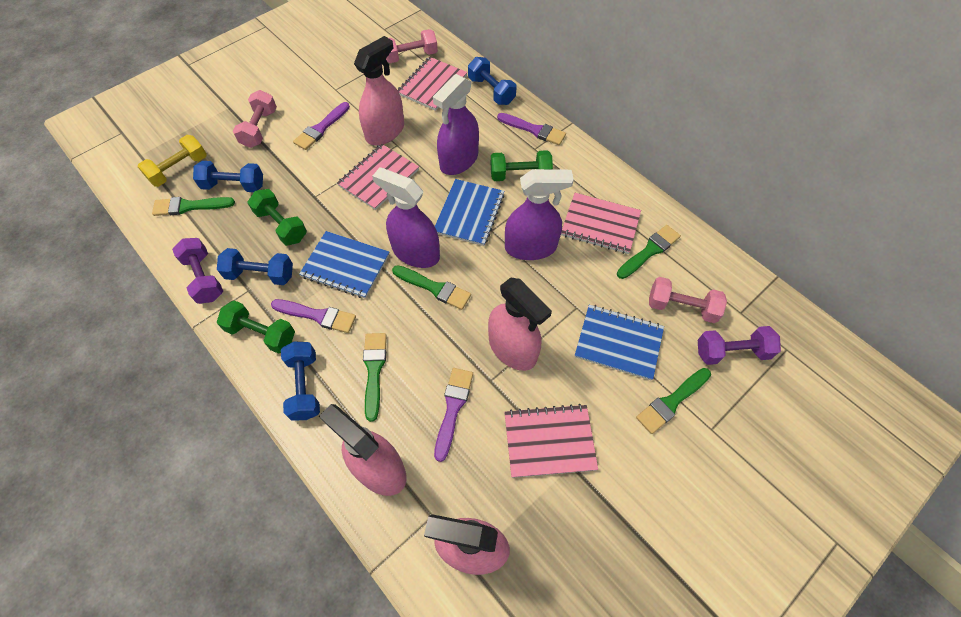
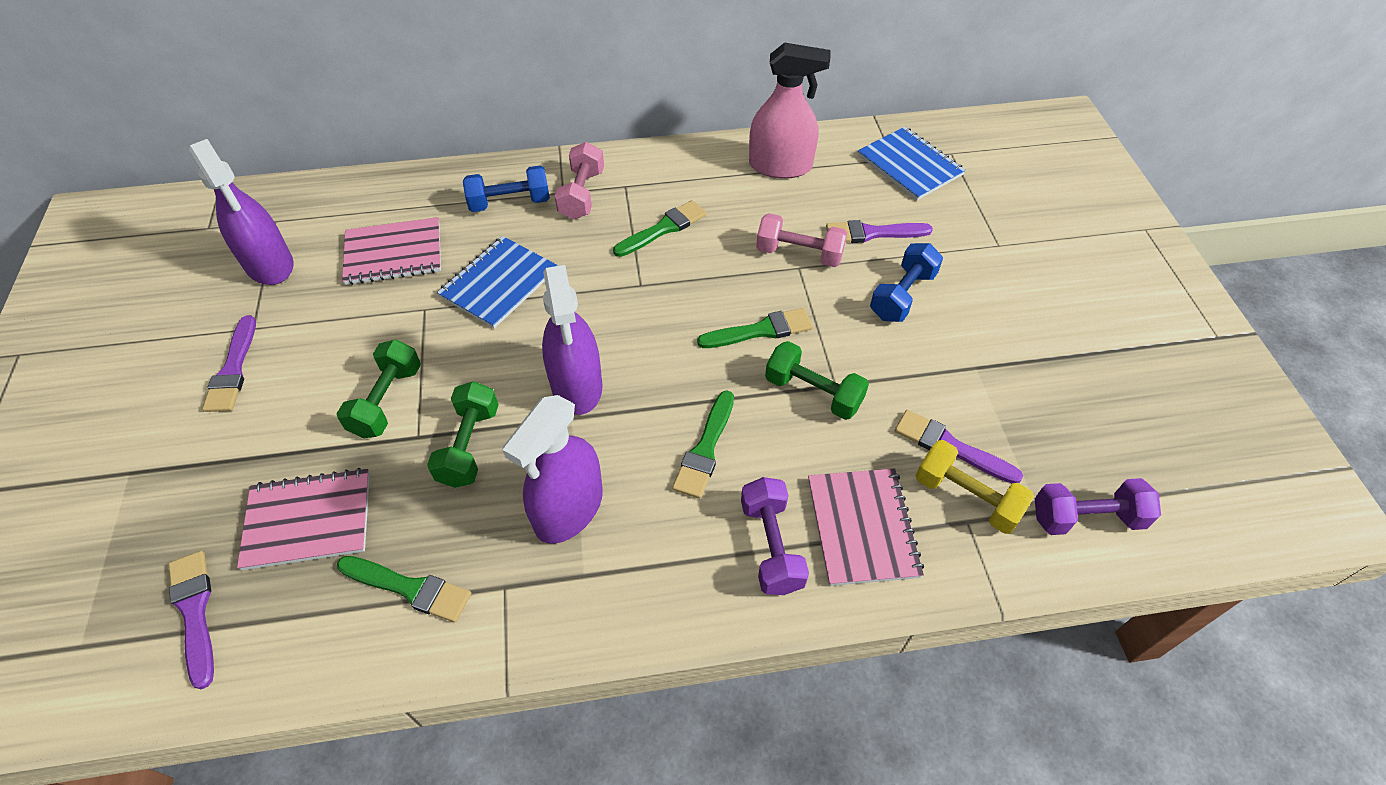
blue dumbbell: 4 -> 2
blue notebook: 3 -> 2
green brush: 5 -> 4
pink dumbbell: 3 -> 2
pink notebook: 4 -> 3
pink spray bottle: 4 -> 1

